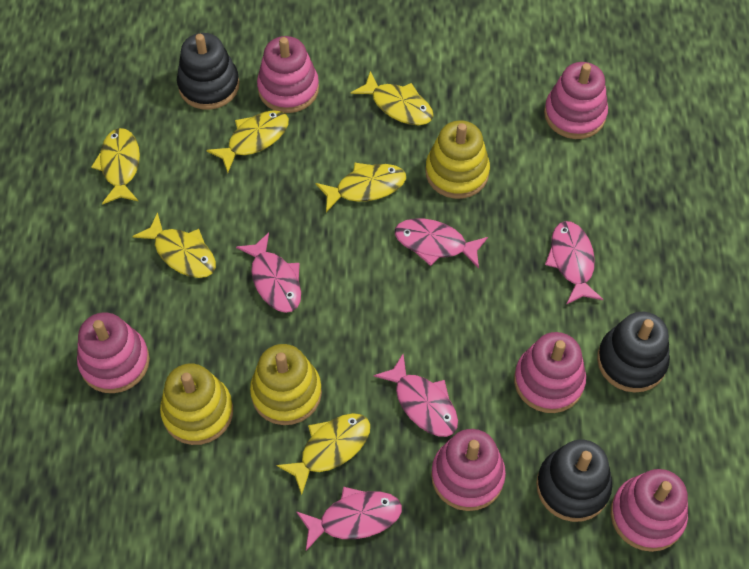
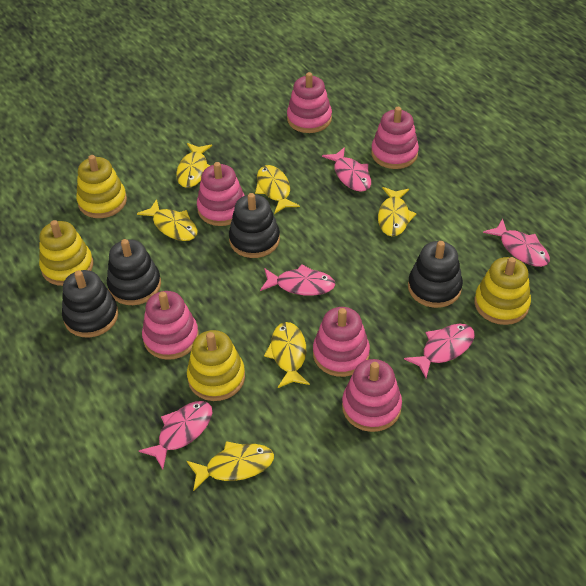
black stacking toy: 3 -> 4
yellow stacking toy: 3 -> 4

